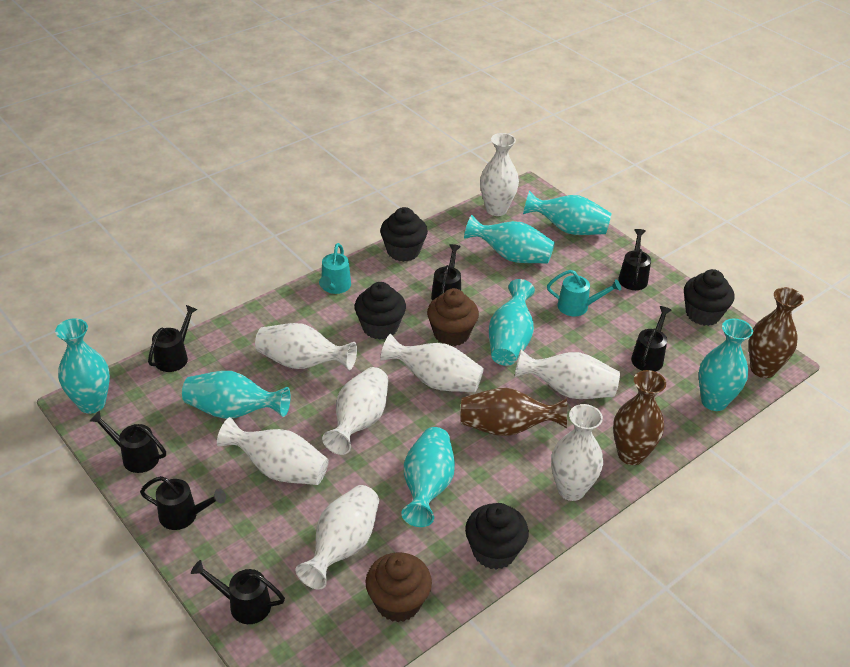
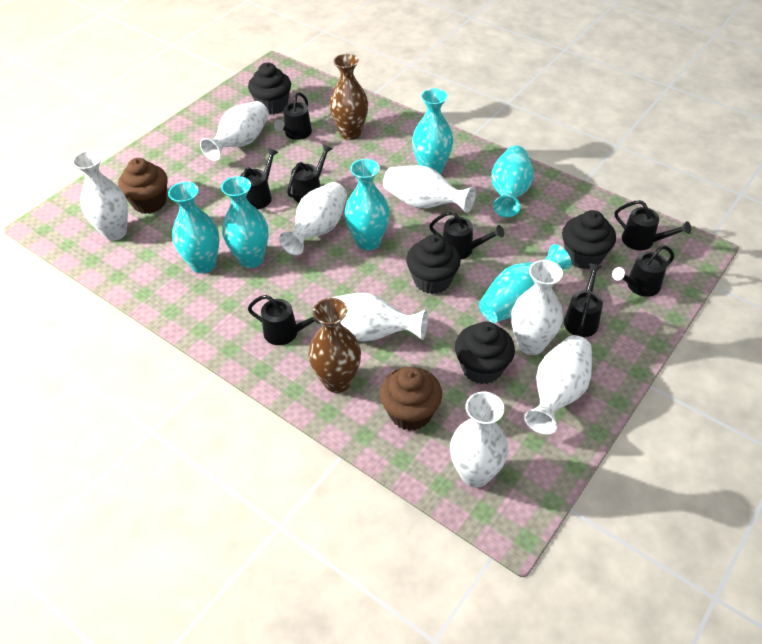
black watering can: 7 -> 8
brown vase: 3 -> 2
turquoise vase: 7 -> 6
turquoise watering can: 2 -> 0

